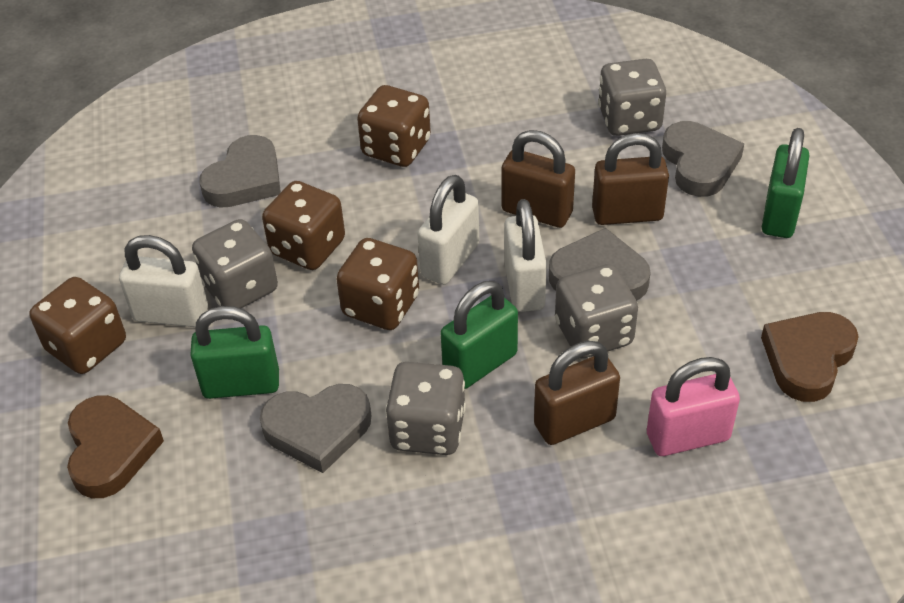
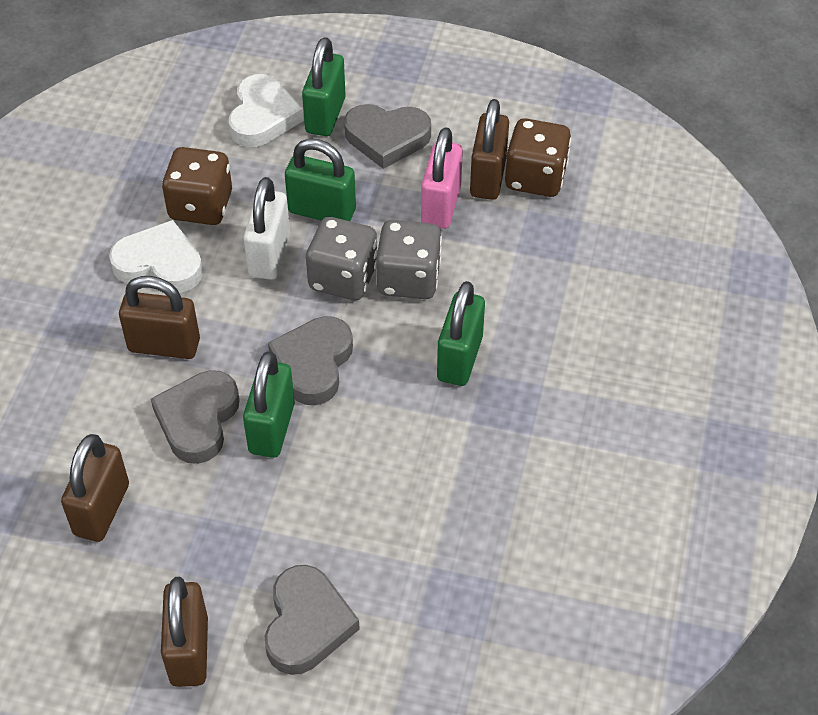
brown dice: 4 -> 2
brown heart: 2 -> 0
brown padlock: 3 -> 4
green padlock: 3 -> 4
grey dice: 4 -> 2
white heart: 0 -> 2
white padlock: 3 -> 1

